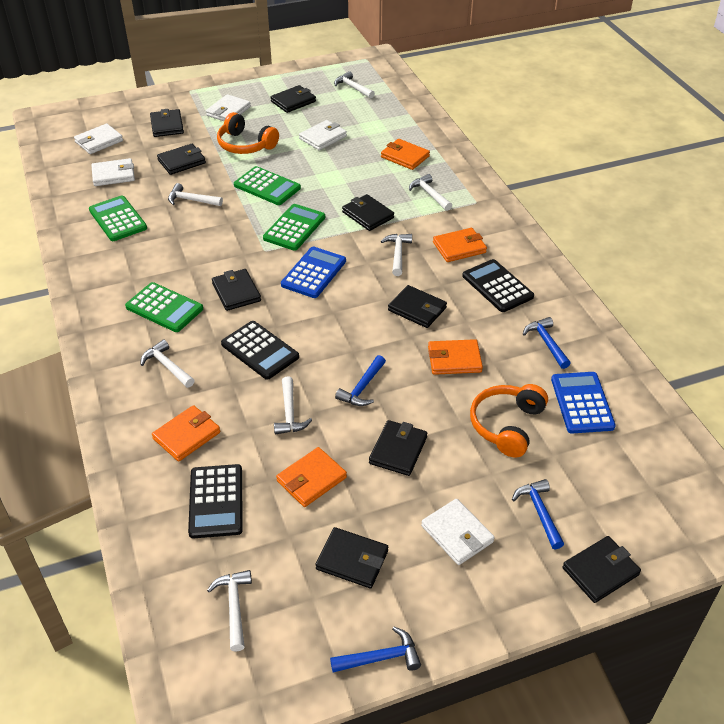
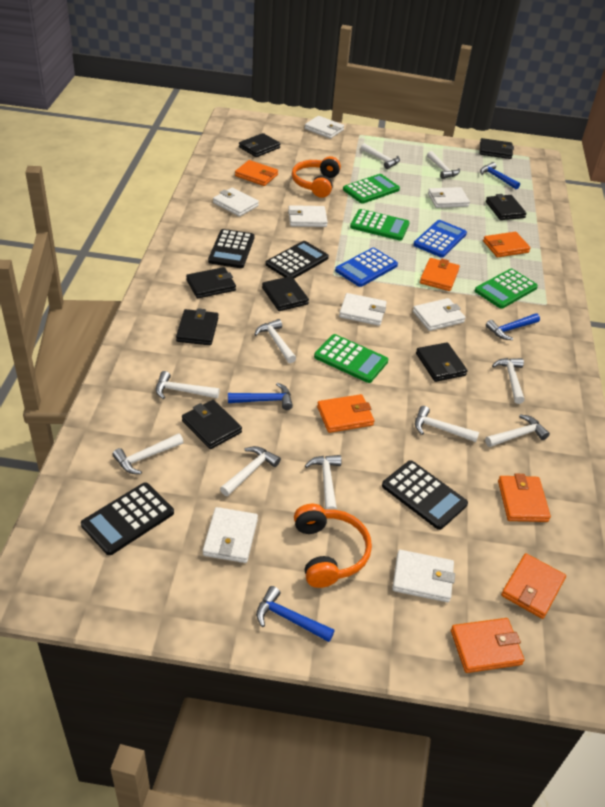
black calculator: 3 -> 4
black wallet: 9 -> 8
orange wallet: 5 -> 7
white hammer: 7 -> 10
white wallet: 5 -> 8

